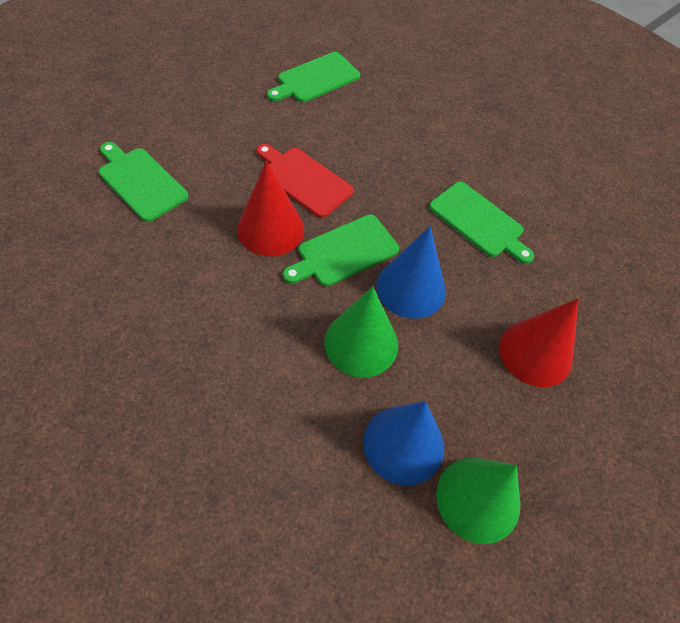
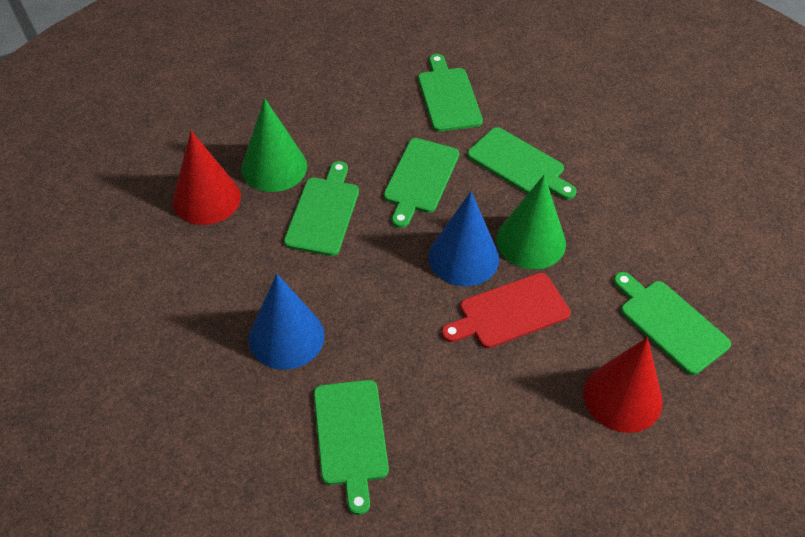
green cutting board: 4 -> 6

